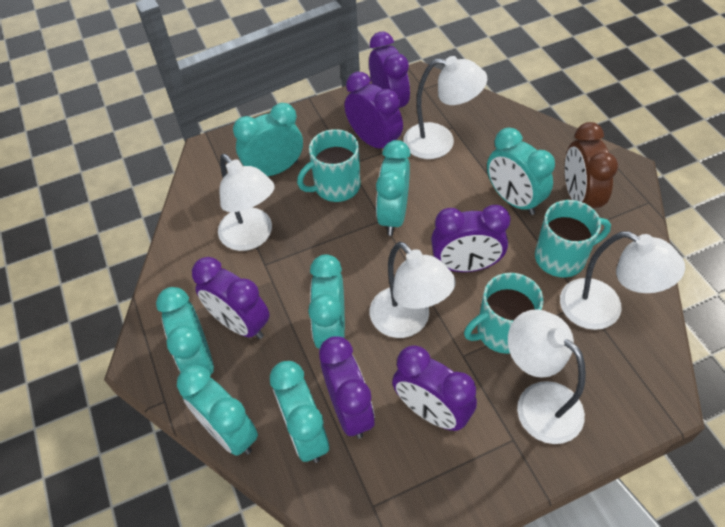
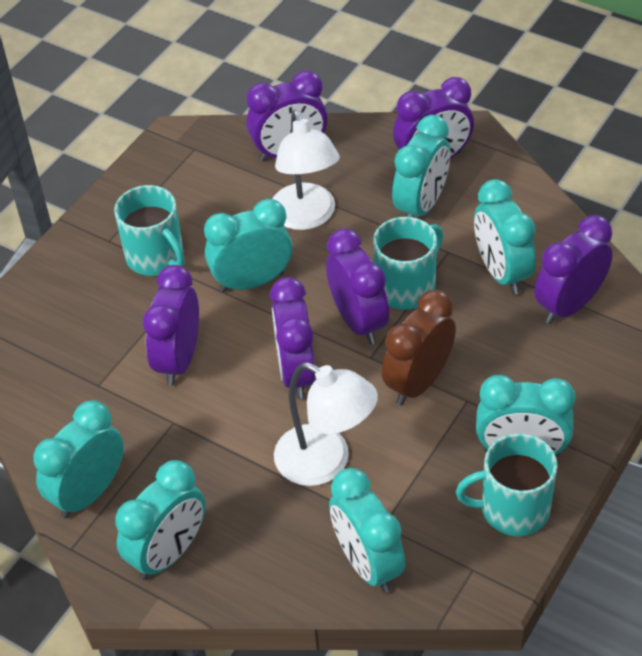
white lamp: 5 -> 2

